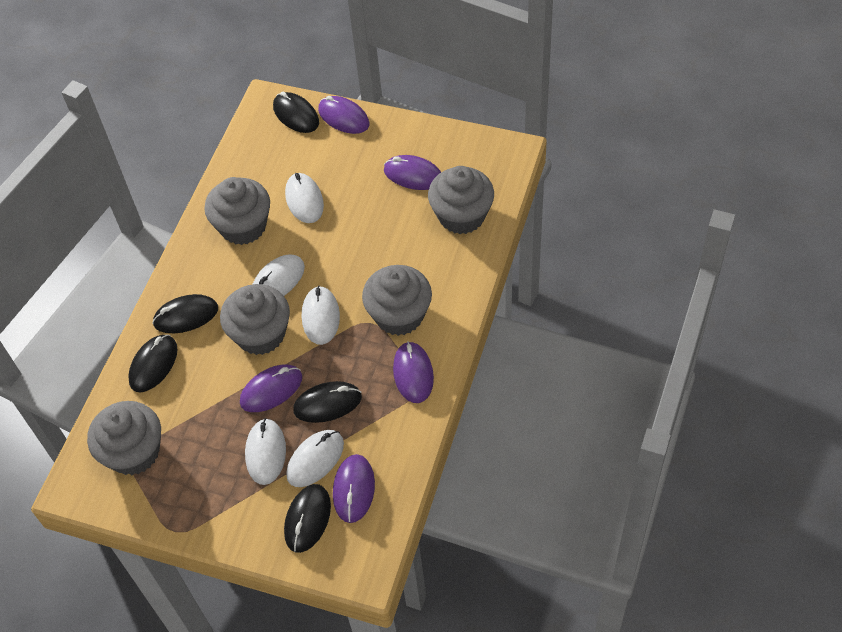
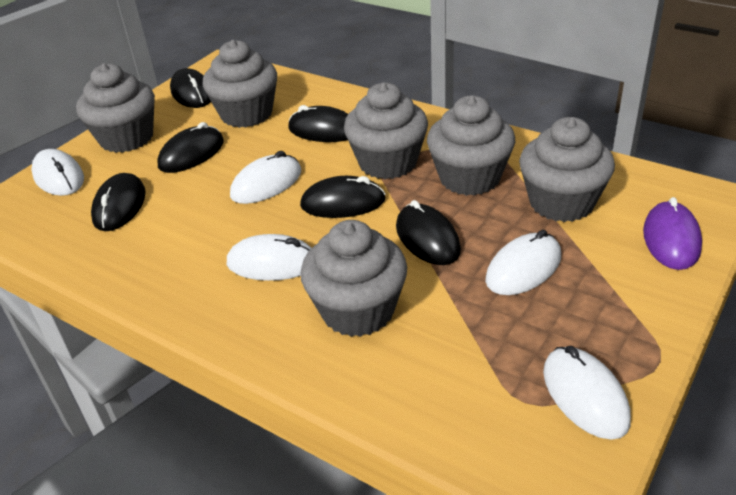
black mouse: 5 -> 6
grey cupcake: 5 -> 6
purple mouse: 5 -> 1

